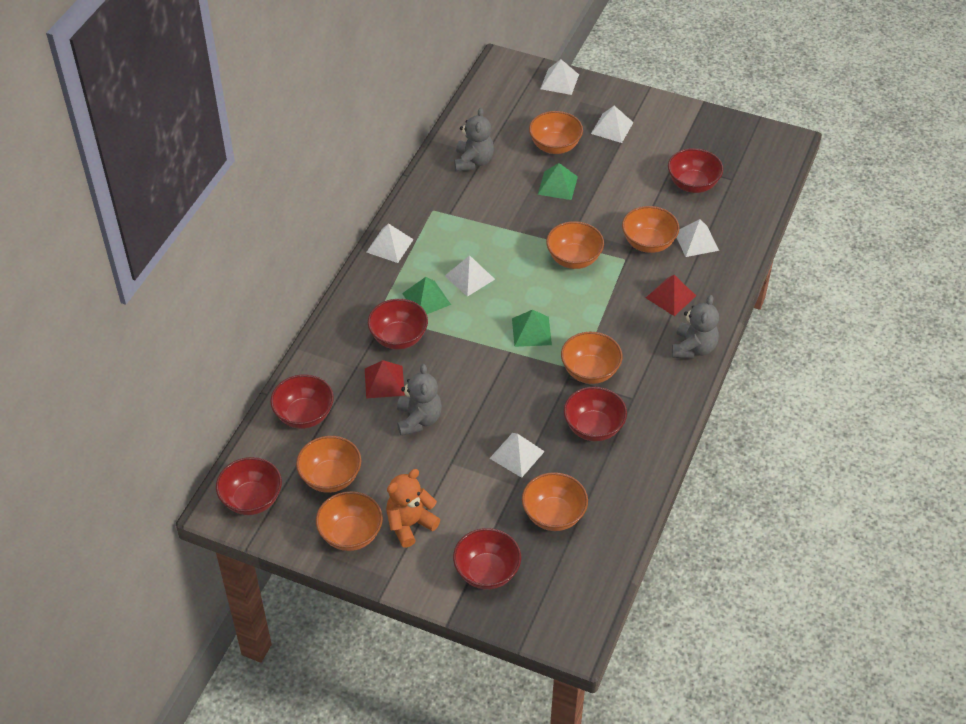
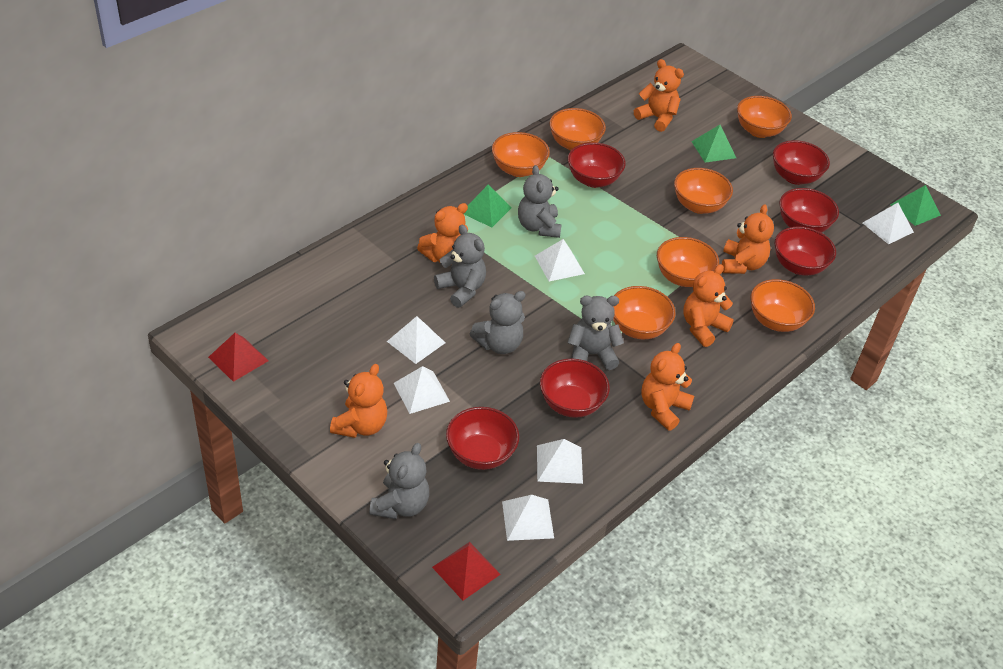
grey teddy bear: 3 -> 5
orange teddy bear: 1 -> 6

